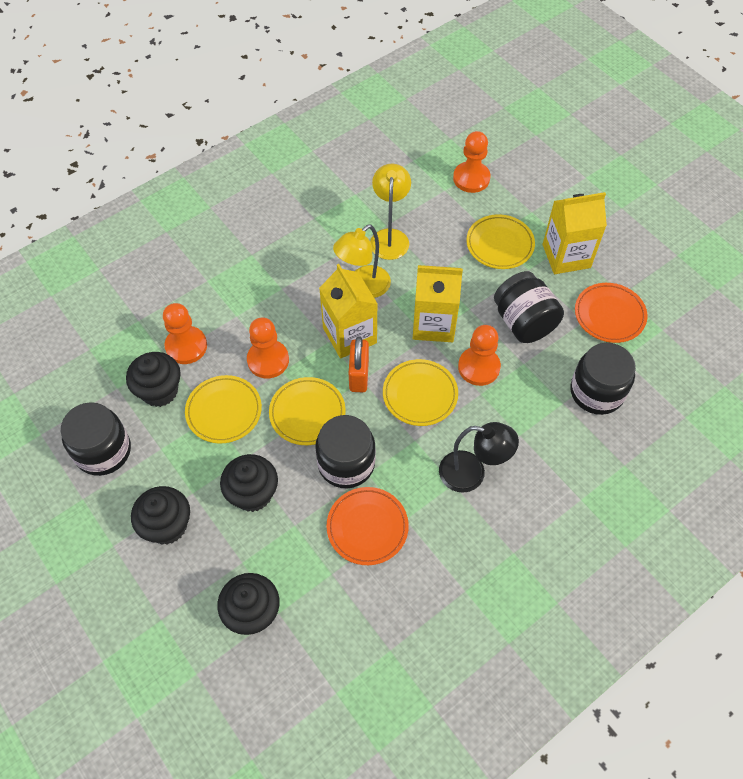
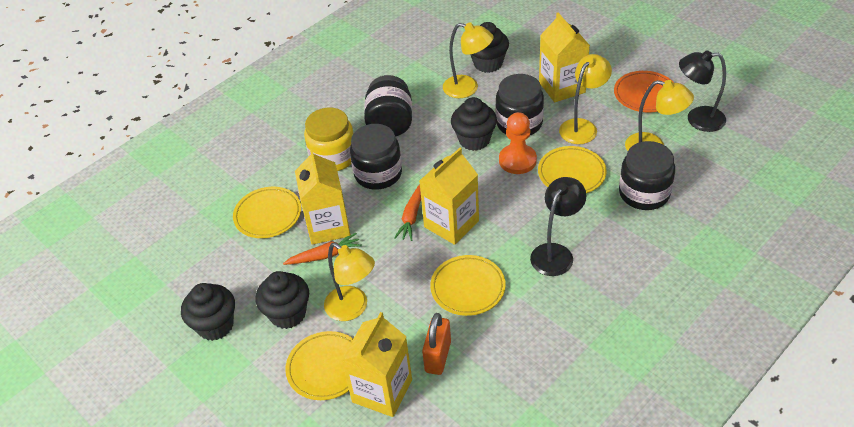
black lamp: 1 -> 2
orange carrot: 0 -> 2
orange pawn: 4 -> 1
orange plate: 2 -> 1
yellow carton: 3 -> 4
yellow jar: 0 -> 1
yellow lamp: 2 -> 4

